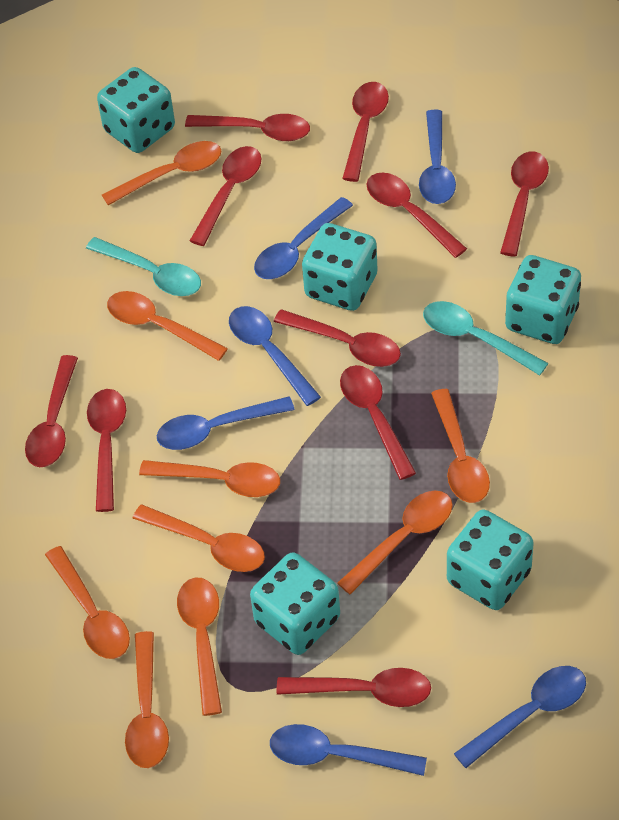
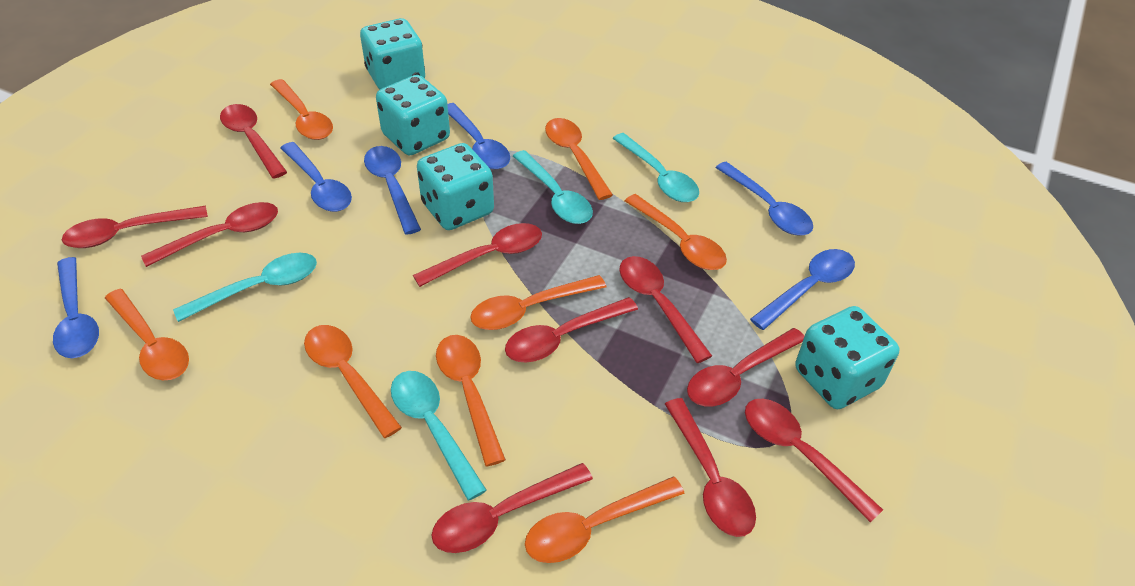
orange spoon: 9 -> 8
turquoise dice: 5 -> 4
turquoise spoon: 2 -> 4

